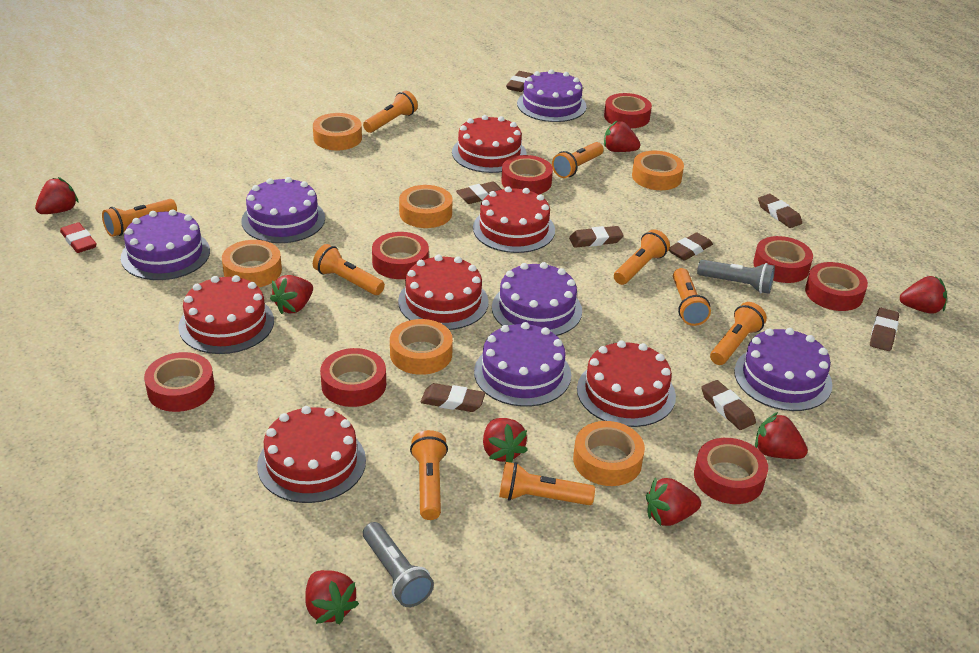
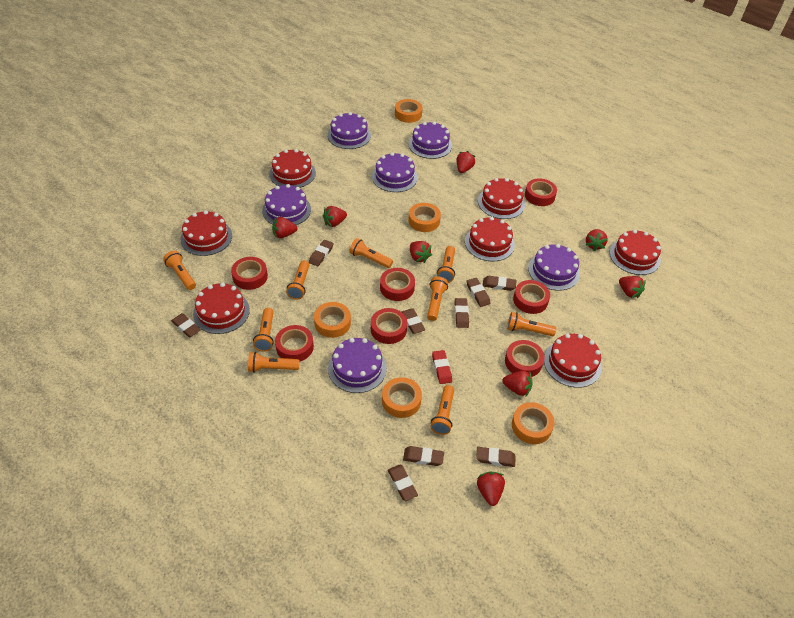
brown eraser: 8 -> 9
grey flashlight: 2 -> 0
orange tape: 6 -> 5
red cake: 6 -> 7
red tape: 8 -> 7

